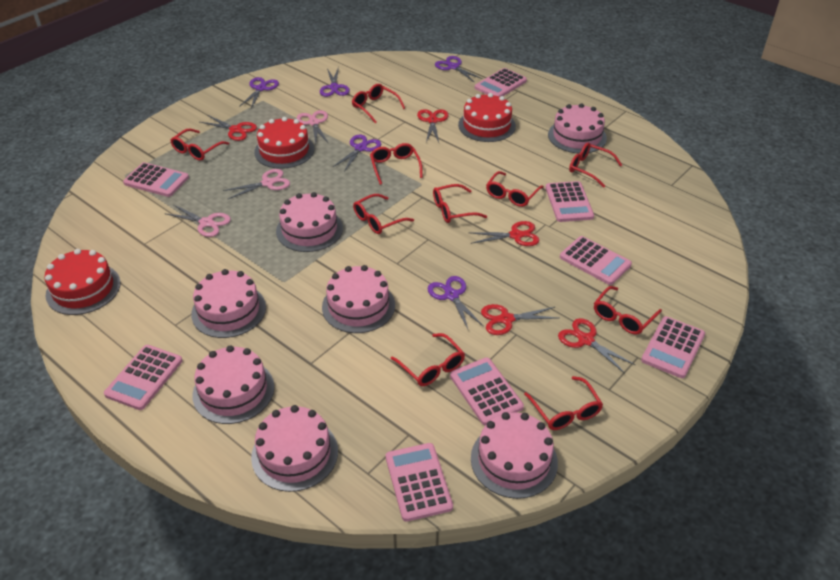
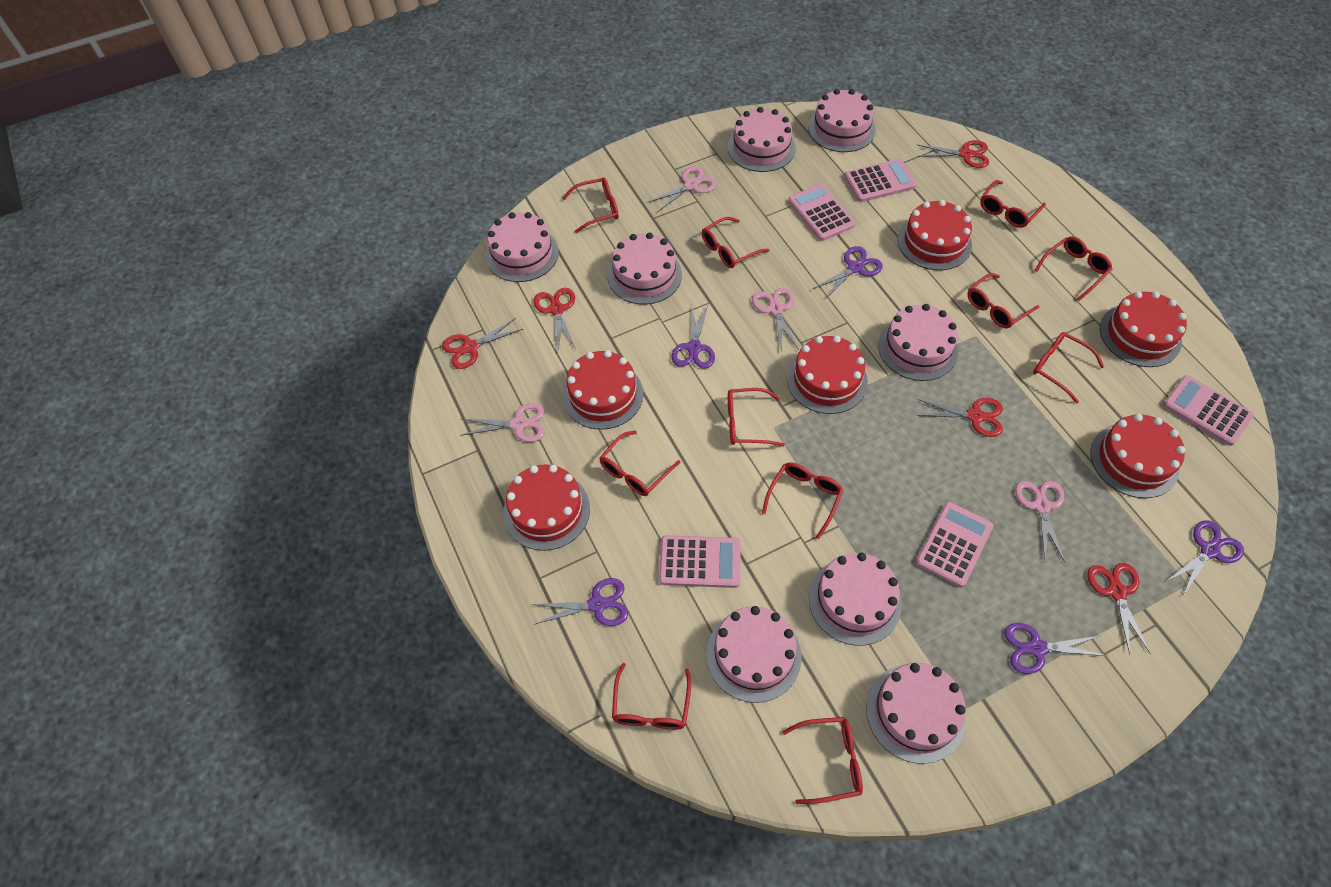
pink cake: 7 -> 8
pink calculator: 8 -> 5
pink scissors: 3 -> 4
red cake: 3 -> 6
red glasses: 10 -> 11

